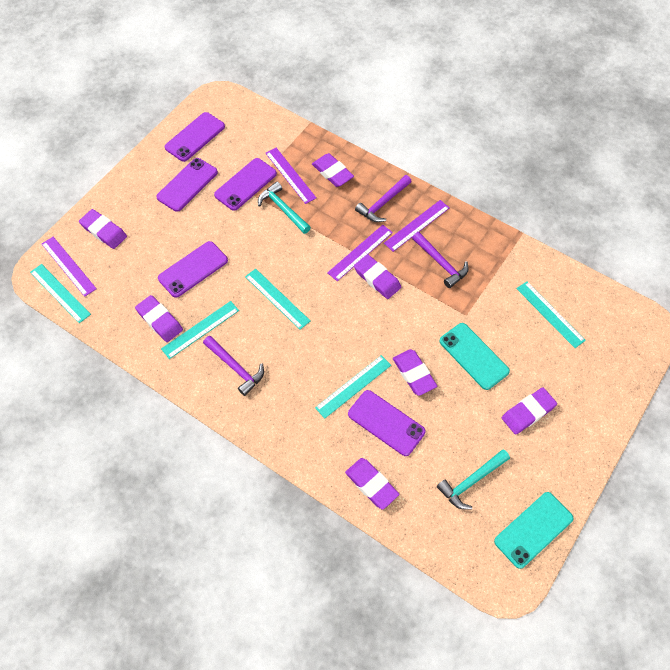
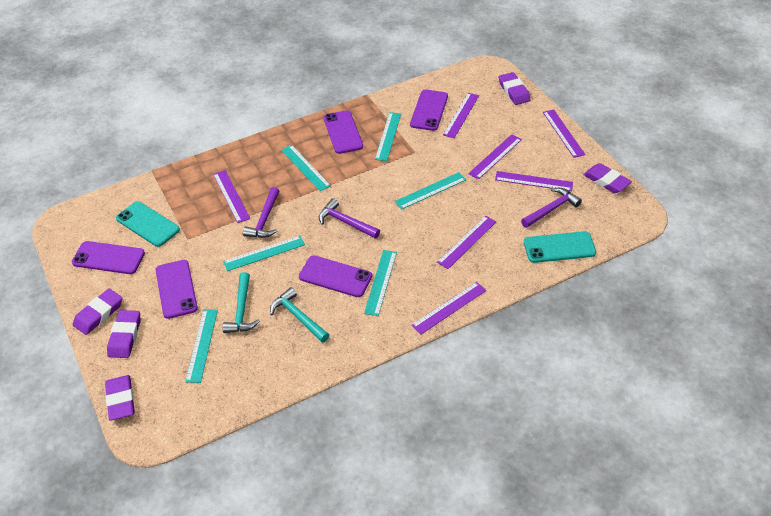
purple eraser: 7 -> 5
purple ruler: 4 -> 7
turquoise ruler: 5 -> 6

